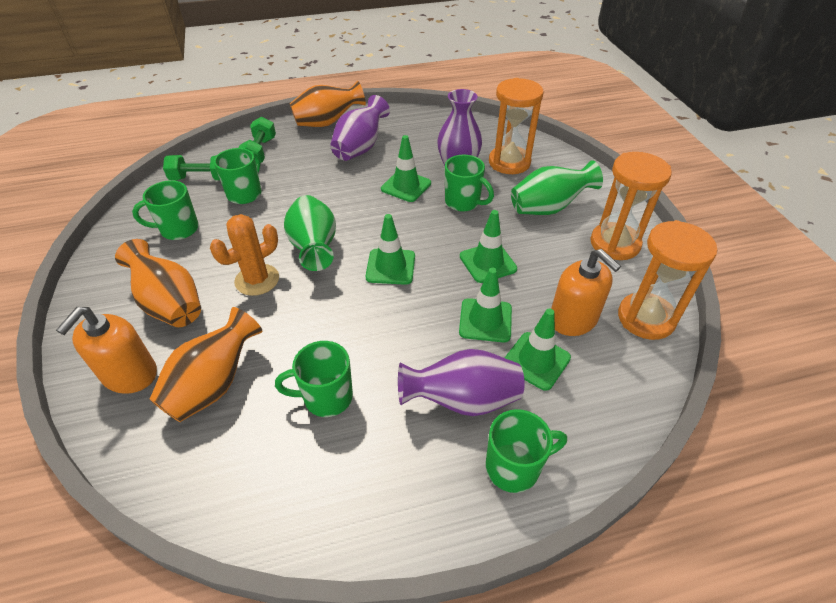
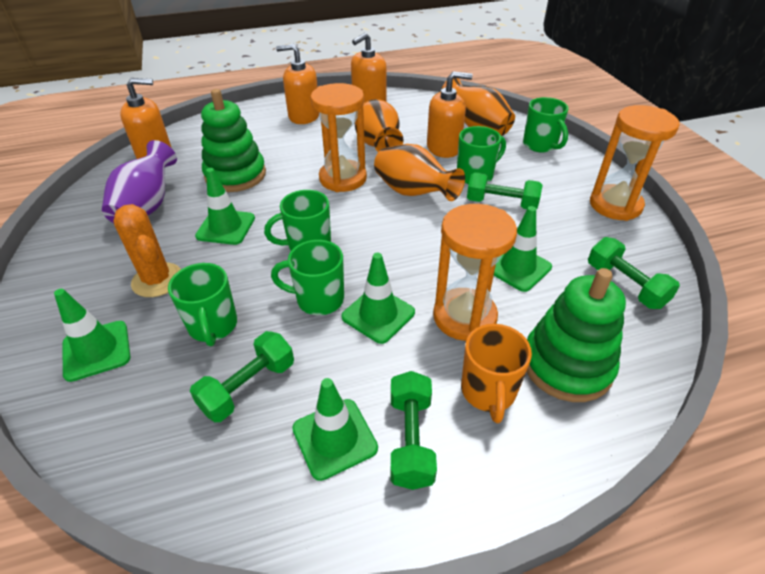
green dumbbell: 2 -> 4
green stacking toy: 0 -> 2
green vase: 2 -> 0
orange mug: 0 -> 1
orange soap dispenser: 2 -> 4
purple vase: 3 -> 1

